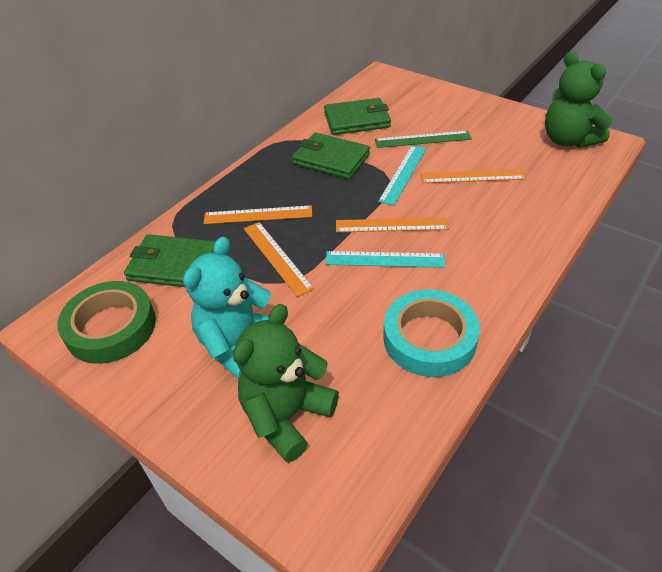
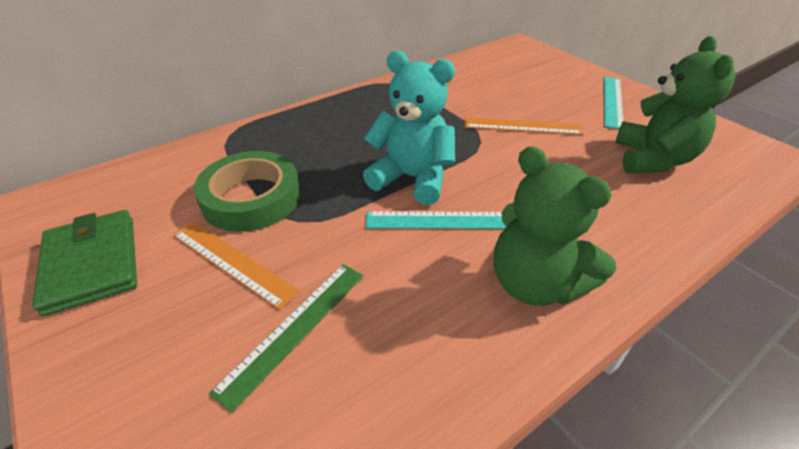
green wallet: 3 -> 1
orange ruler: 4 -> 2
turquoise tape: 1 -> 0

